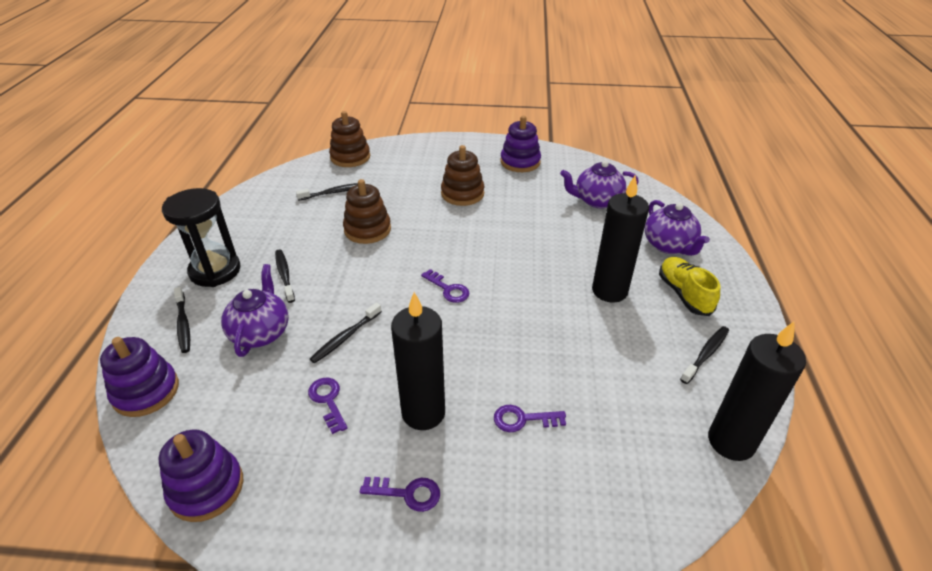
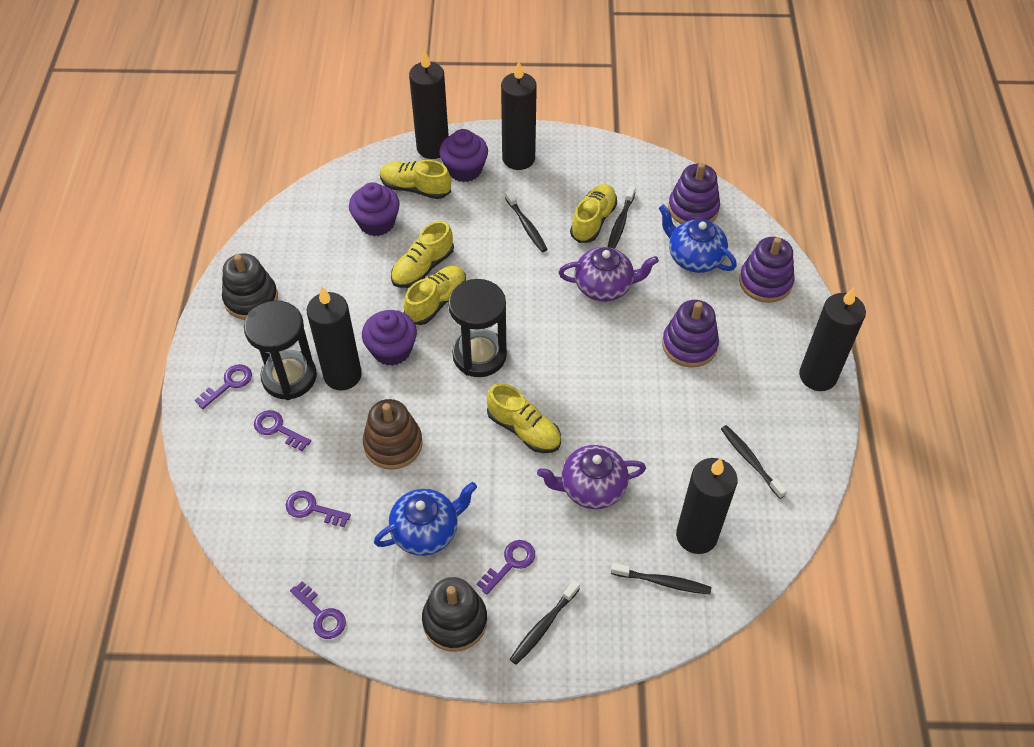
black candle: 3 -> 5
black hourglass: 1 -> 2
black stacking toy: 0 -> 2
blue teapot: 0 -> 2
brown stacking toy: 3 -> 1
purple cupcake: 0 -> 3
purple key: 4 -> 5
purple teapot: 3 -> 2
yellow shoe: 1 -> 5

